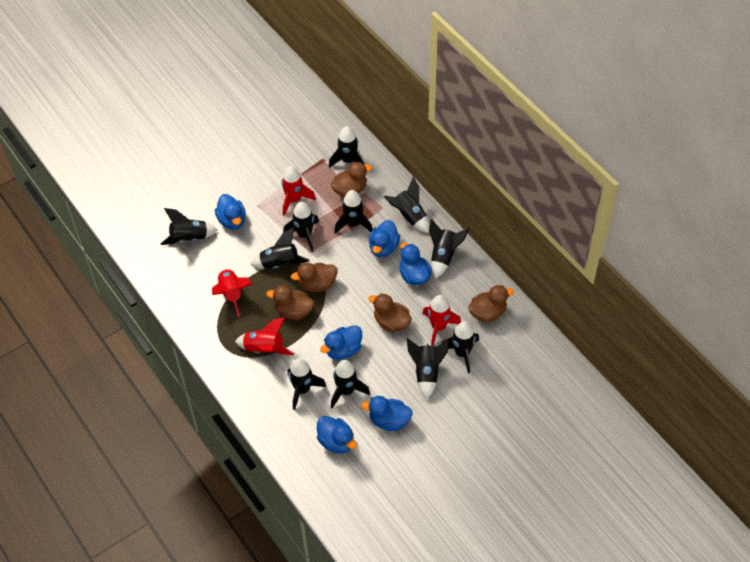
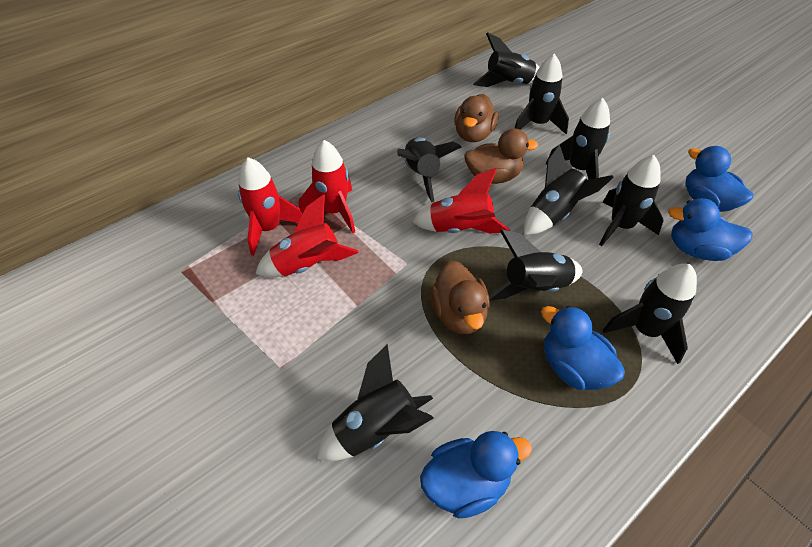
black rocket: 11 -> 9
blue duck: 6 -> 4
brown duck: 5 -> 3

